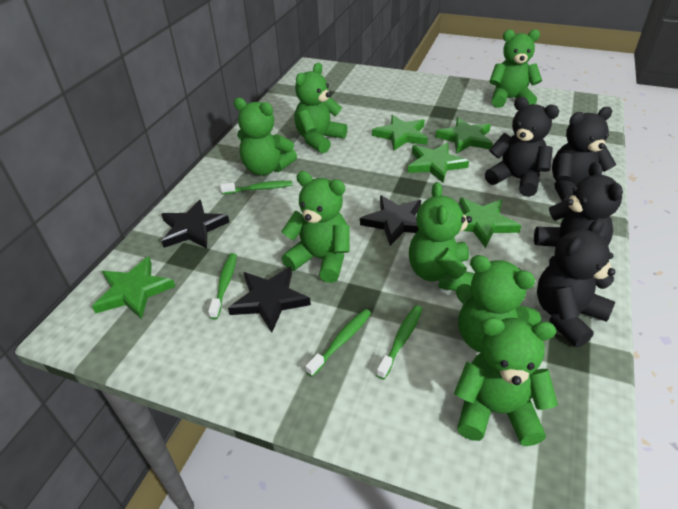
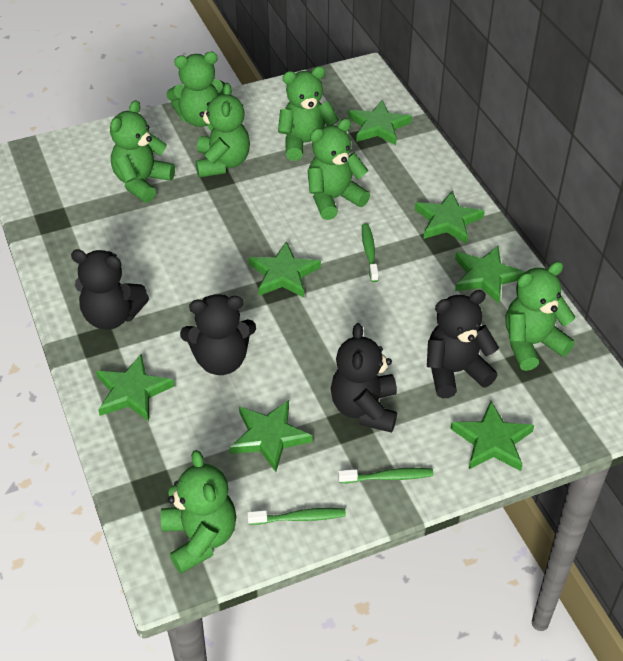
black star: 3 -> 0
green star: 5 -> 7
green toothbrush: 4 -> 3

